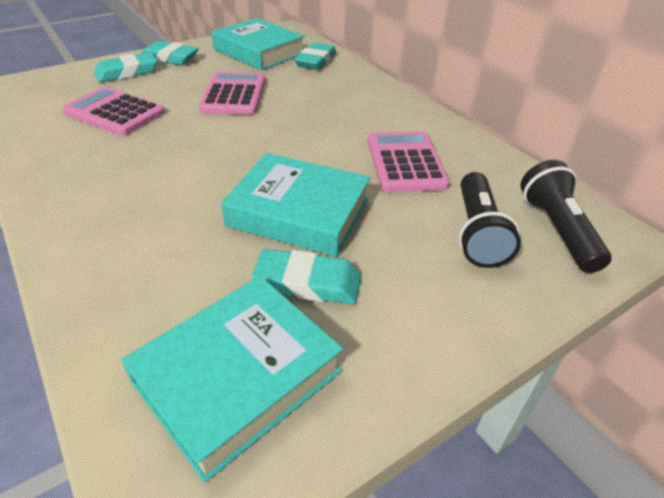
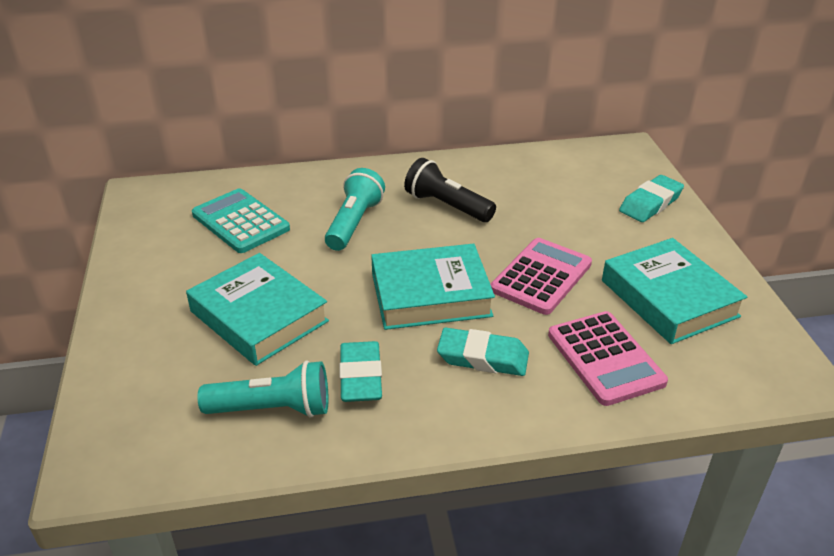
black flashlight: 2 -> 1
pink calculator: 3 -> 2
turquoise calculator: 0 -> 1
turquoise eraser: 4 -> 3
turquoise flashlight: 0 -> 2

